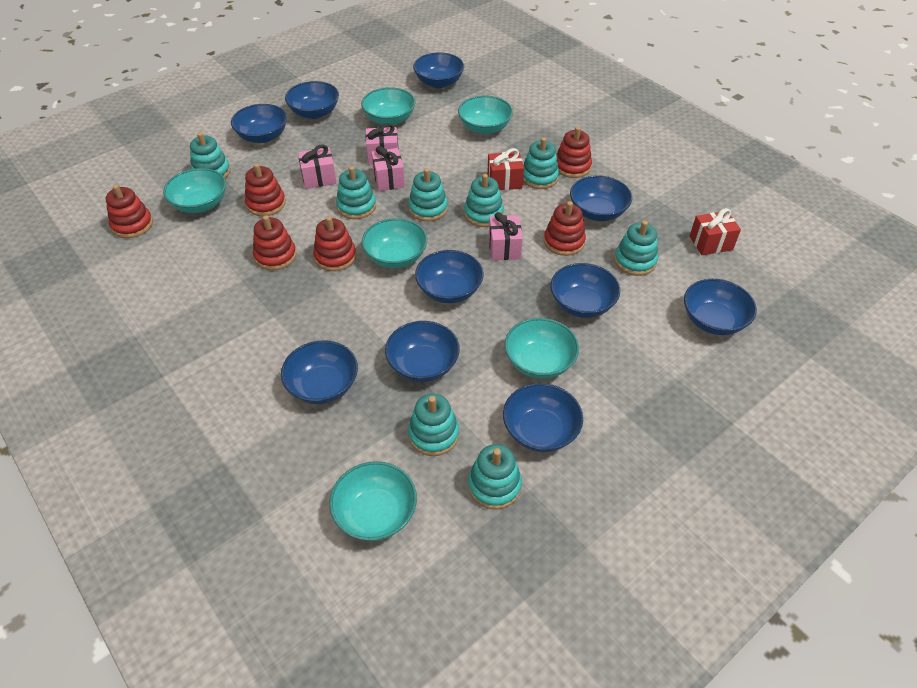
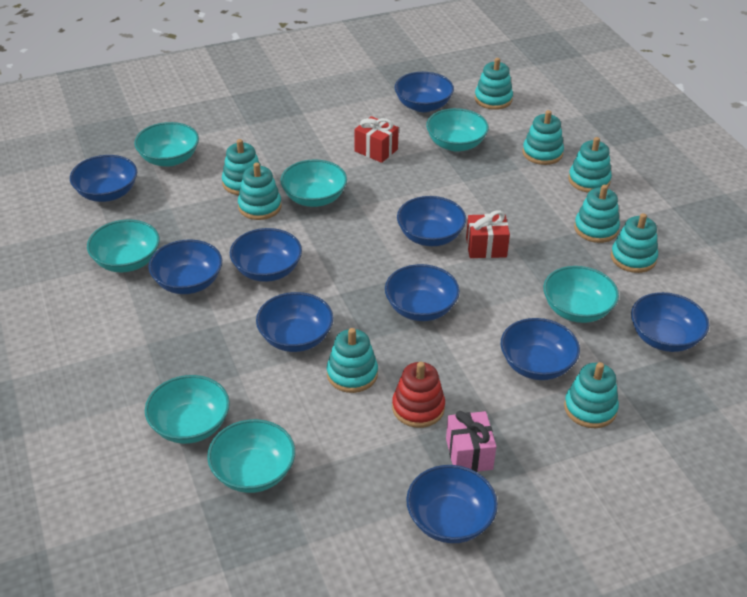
pink gift: 4 -> 1
red stacking toy: 6 -> 1
turquoise bowl: 6 -> 7
turquoise stacking toy: 8 -> 9

